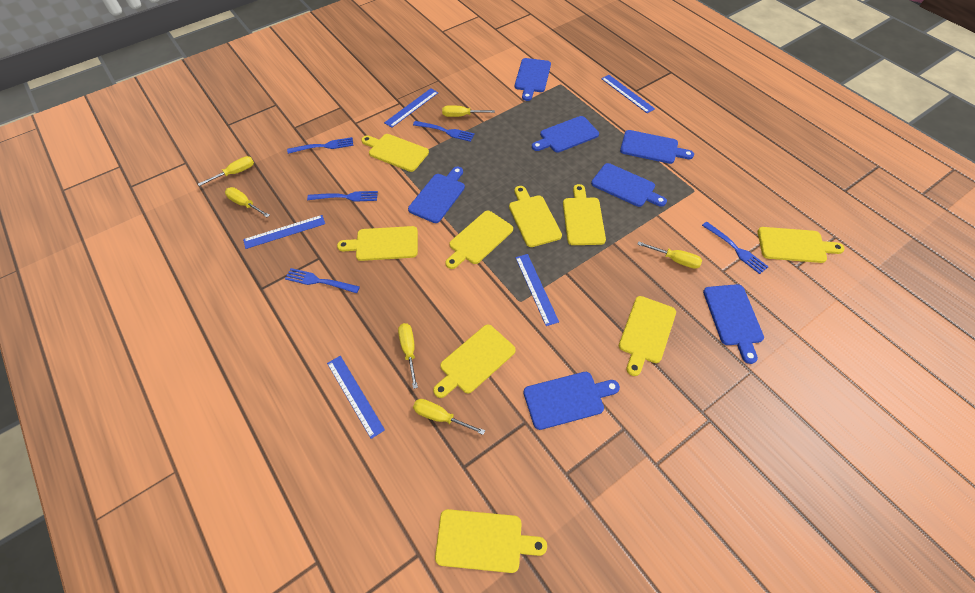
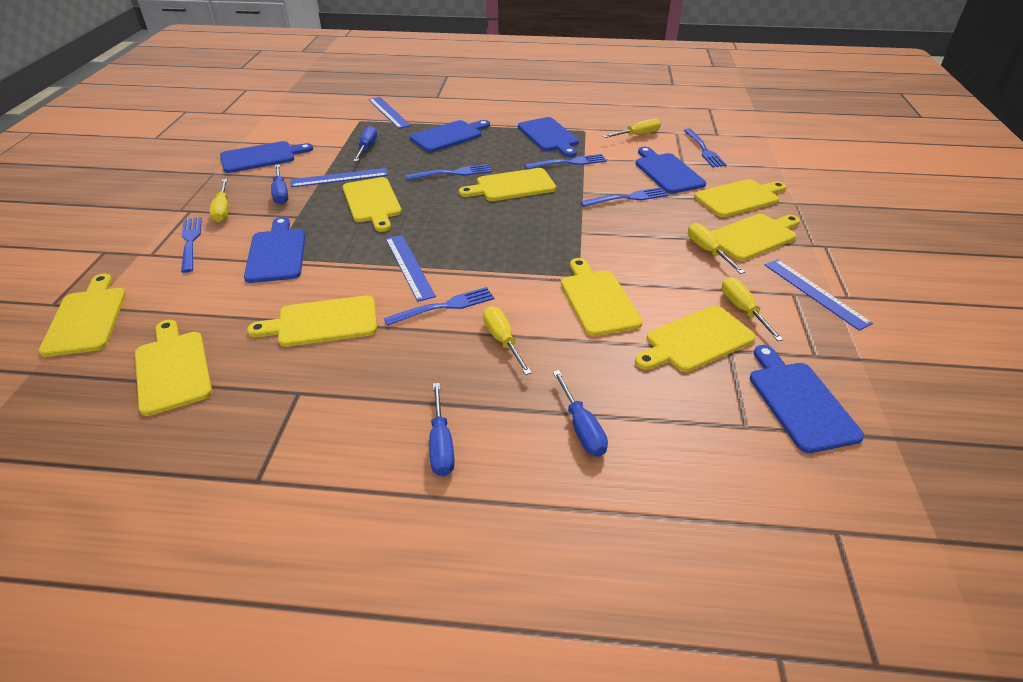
blue cutting board: 7 -> 6
blue fork: 5 -> 6
blue ruler: 5 -> 4
blue screwdriver: 0 -> 4
yellow screwdriver: 6 -> 5

